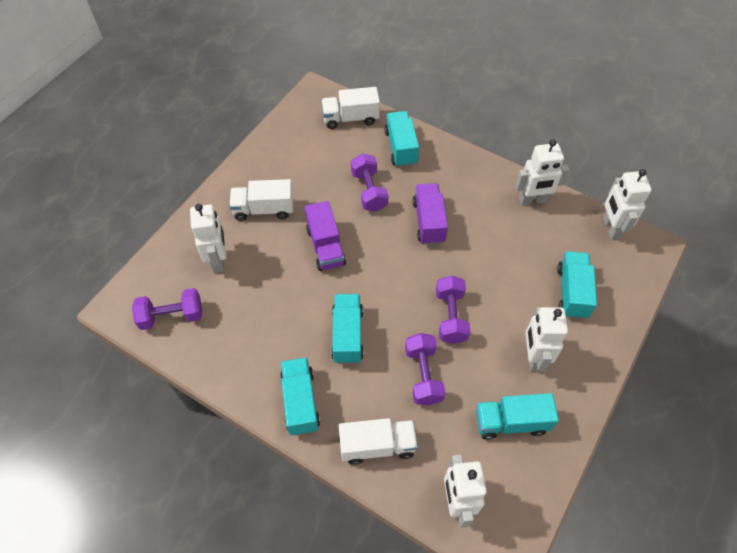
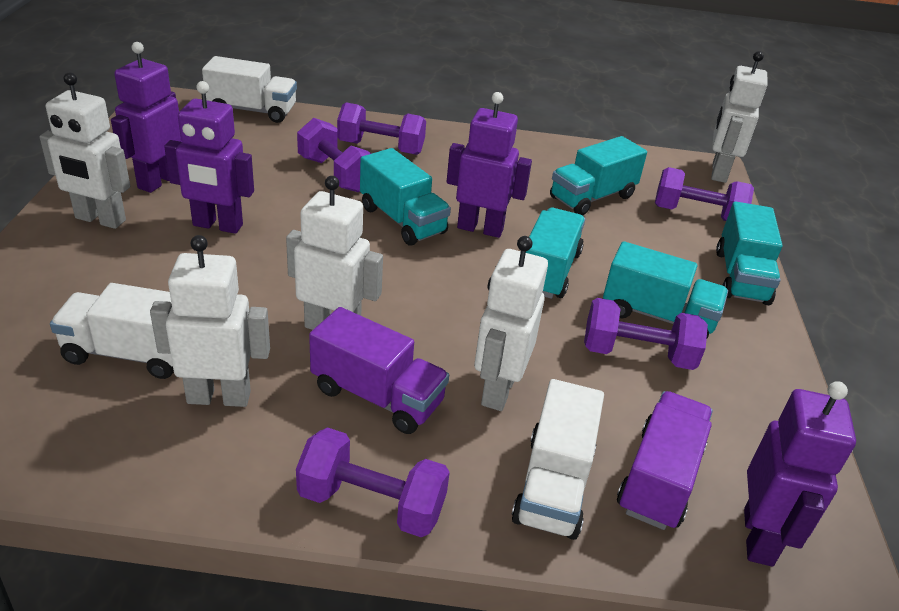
purple dumbbell: 4 -> 5
purple robot: 0 -> 4

